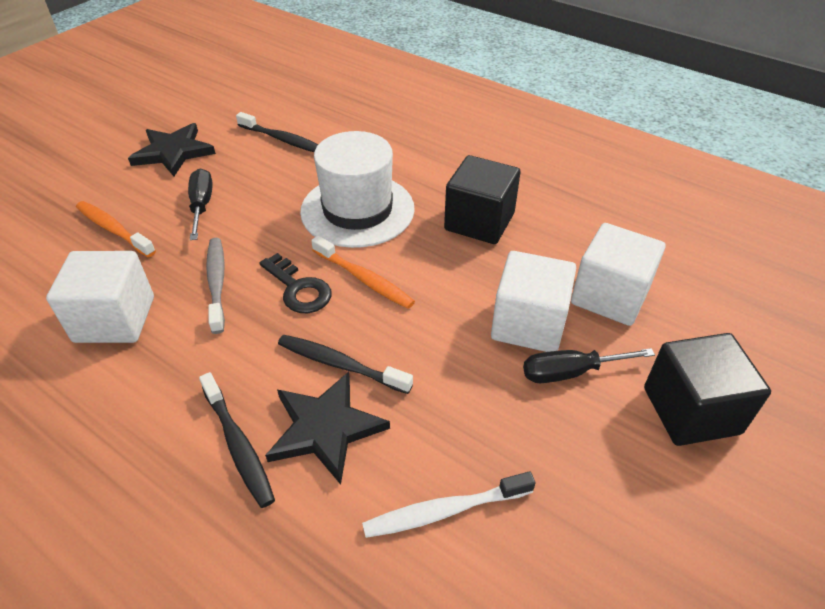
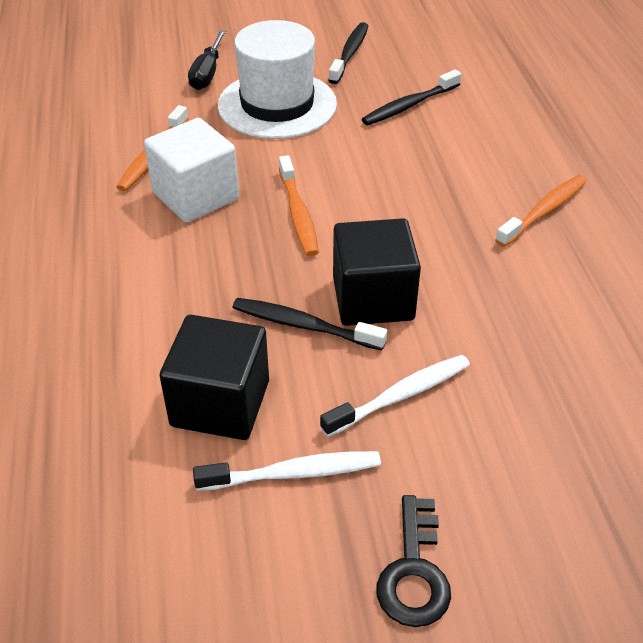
black screwdriver: 2 -> 1
black star: 2 -> 0
grey toothbrush: 1 -> 0
orange toothbrush: 2 -> 3
white cube: 3 -> 1
white toothbrush: 1 -> 2

